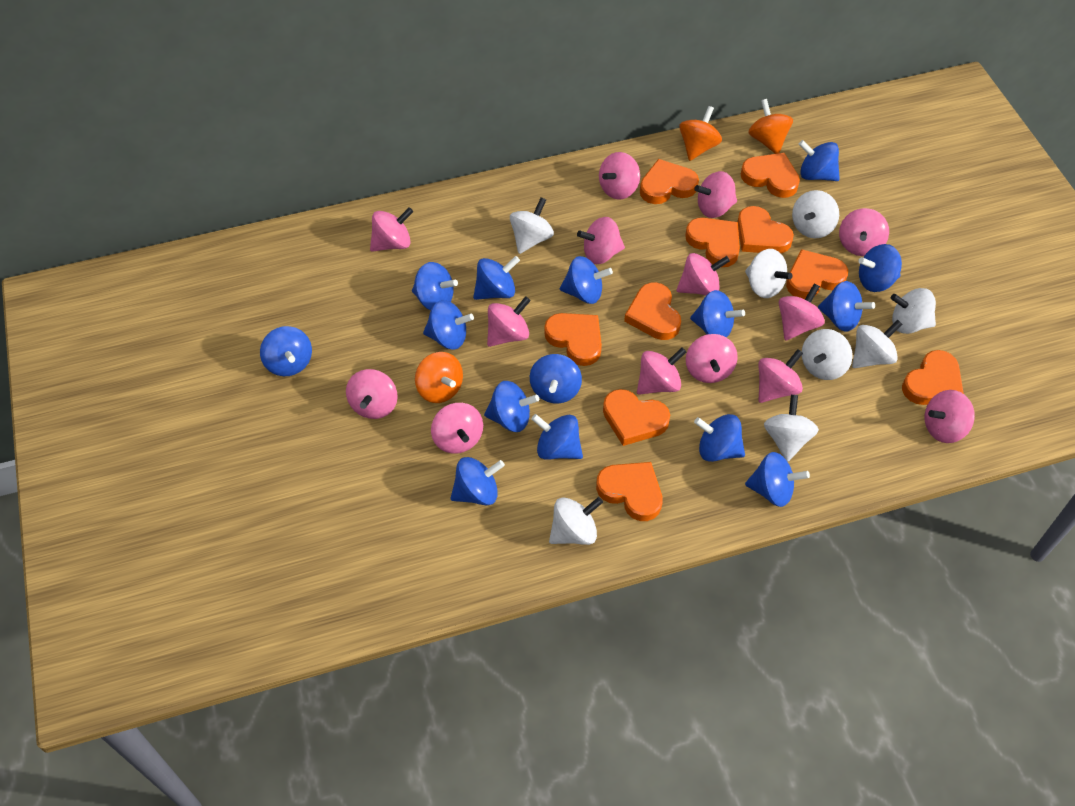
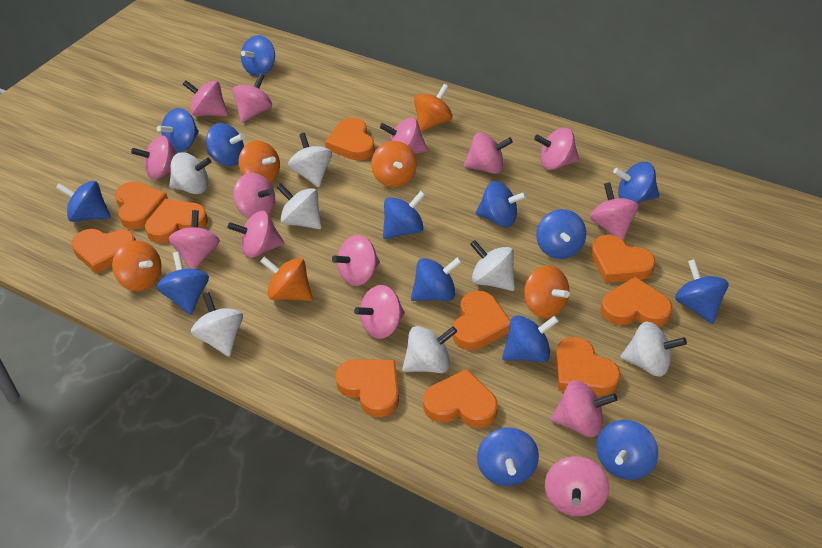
blue spinning top: 15 -> 14
orange spinning top: 3 -> 6
white spinning top: 8 -> 7

